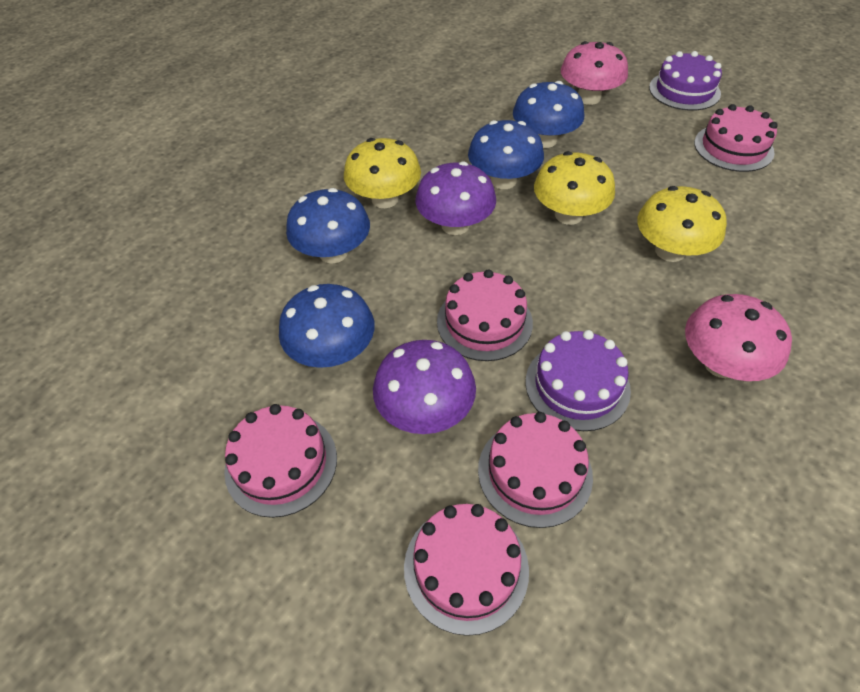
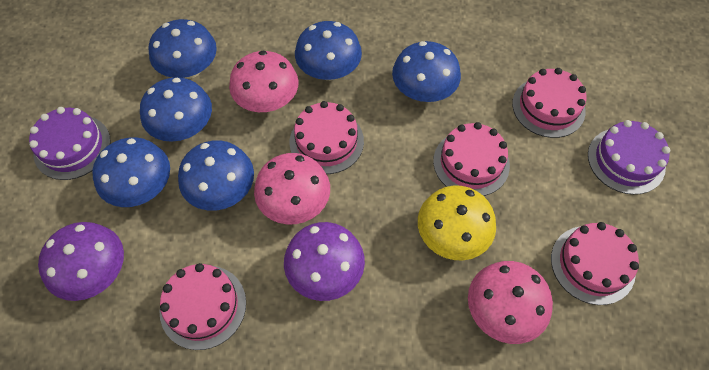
blue mushroom: 4 -> 6
pink mushroom: 2 -> 3
yellow mushroom: 3 -> 1

